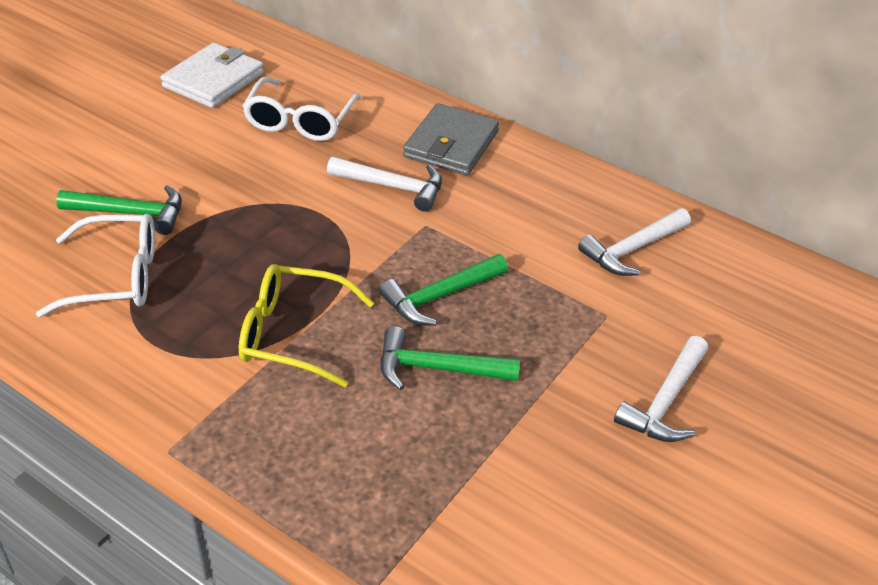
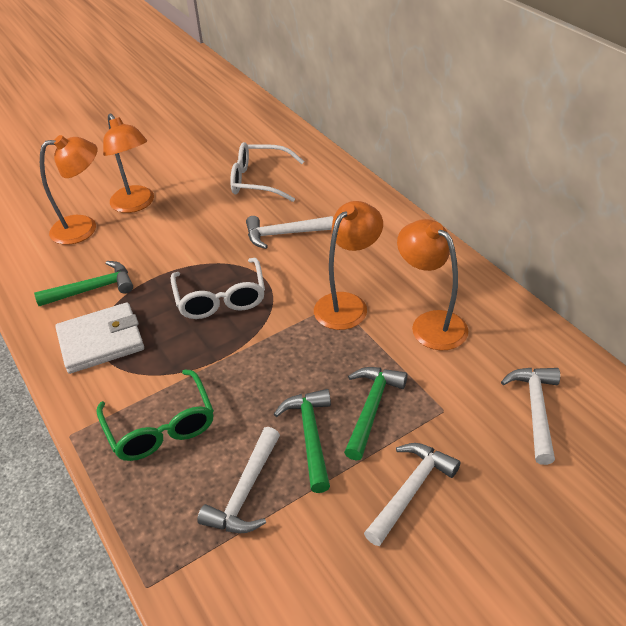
green glasses: 0 -> 1
grey wallet: 1 -> 0
orange lamp: 0 -> 4
white hammer: 3 -> 4
yellow glasses: 1 -> 0

